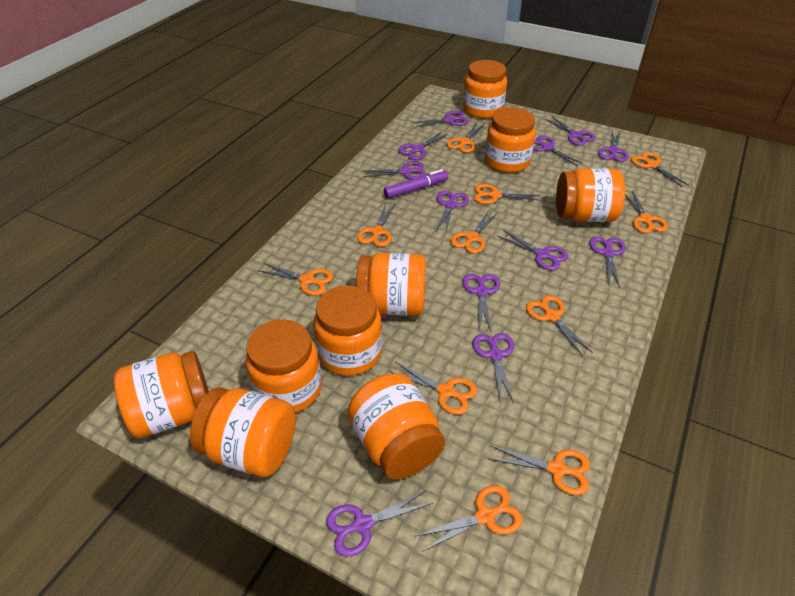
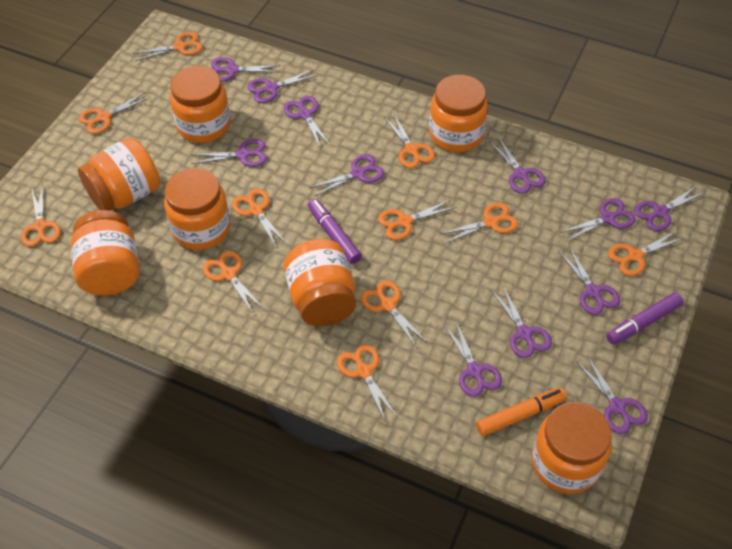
orange jar: 9 -> 7
orange marker: 0 -> 1
purple marker: 1 -> 2

